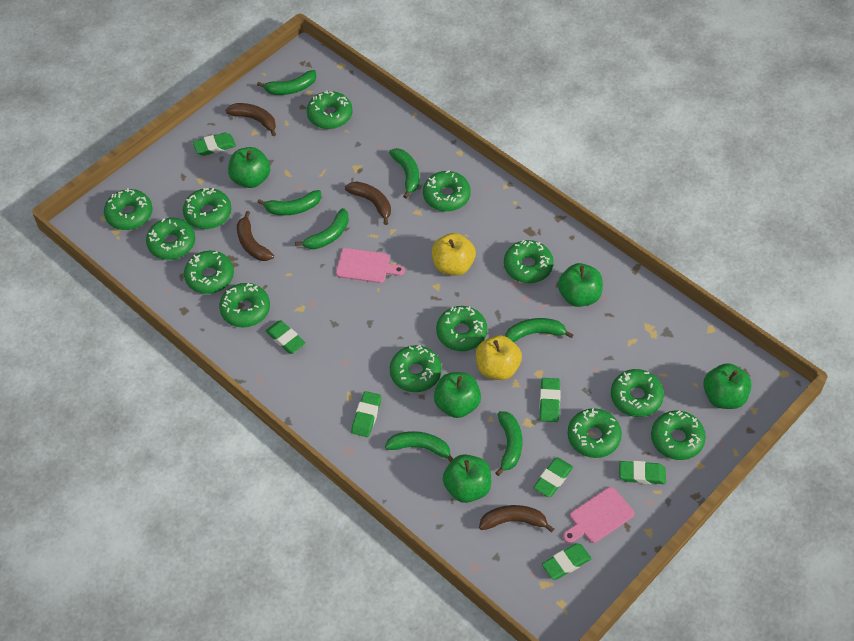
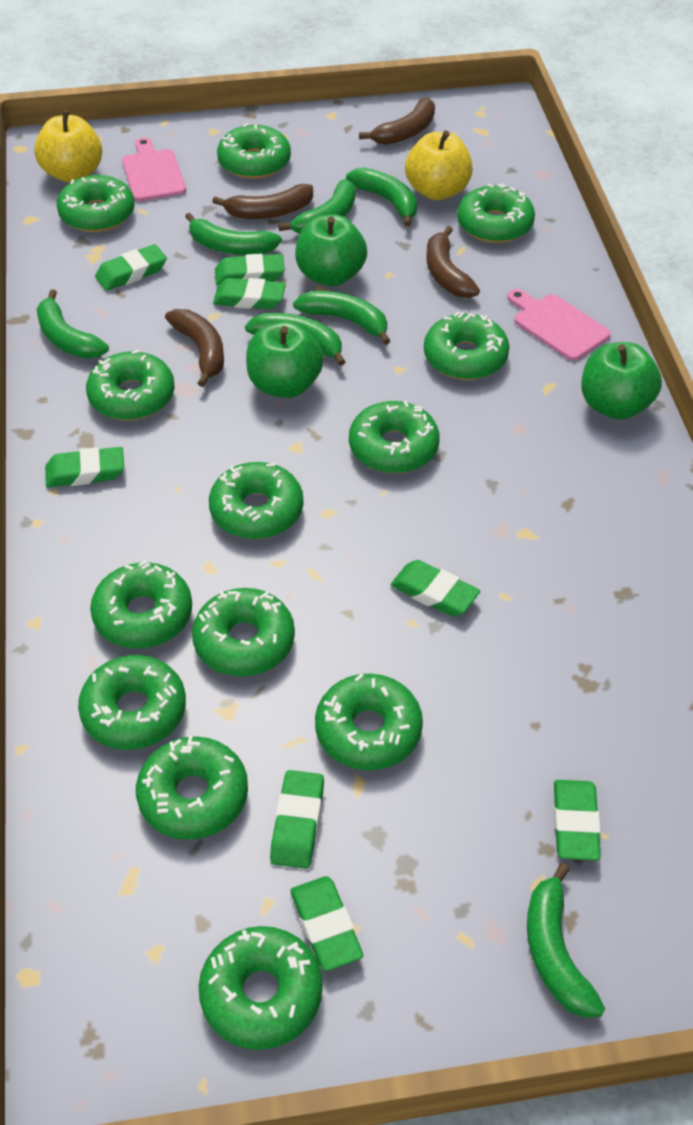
green apple: 5 -> 3
green eraser: 7 -> 8

